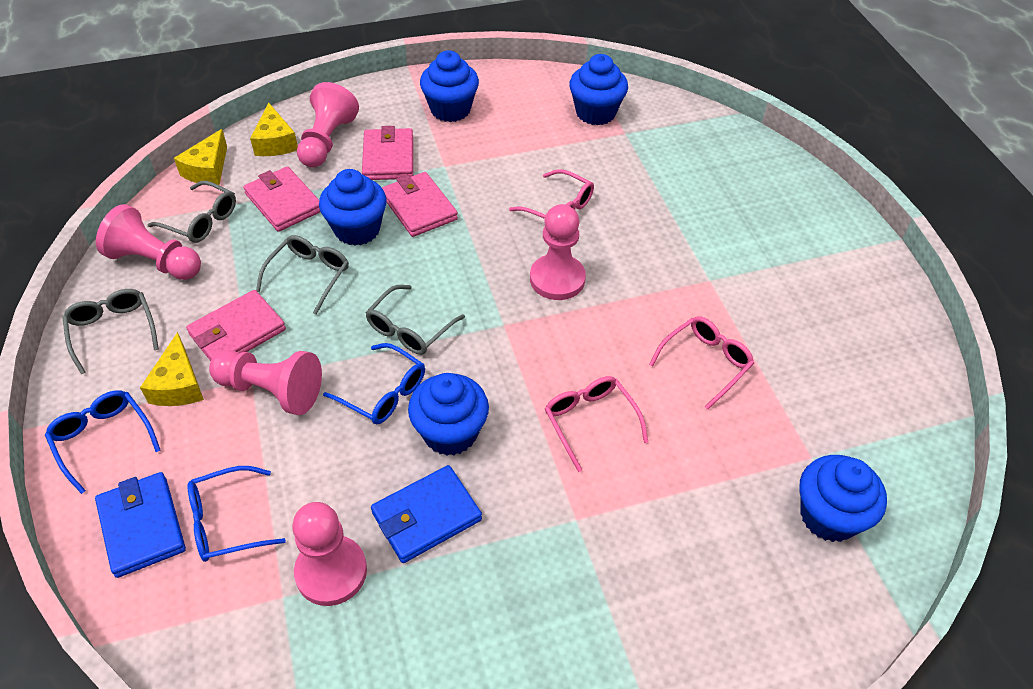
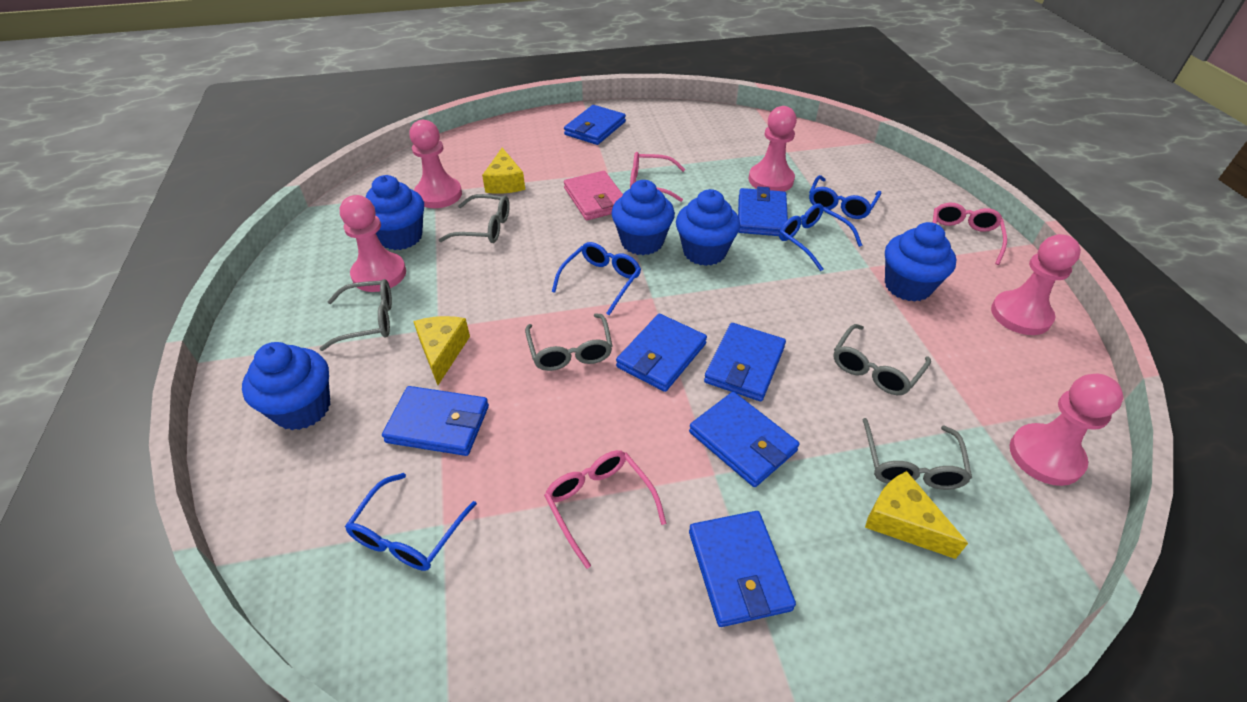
blue glasses: 3 -> 4
blue wallet: 2 -> 7
grey glasses: 4 -> 5
pink wallet: 4 -> 1

